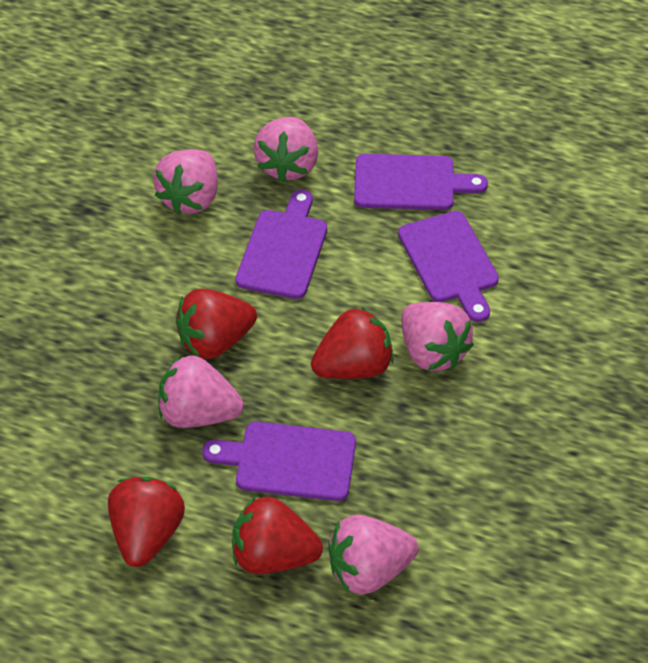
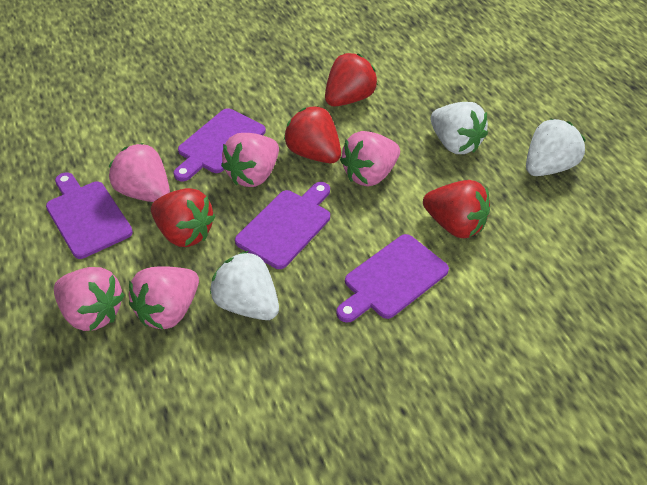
white strawberry: 0 -> 3

